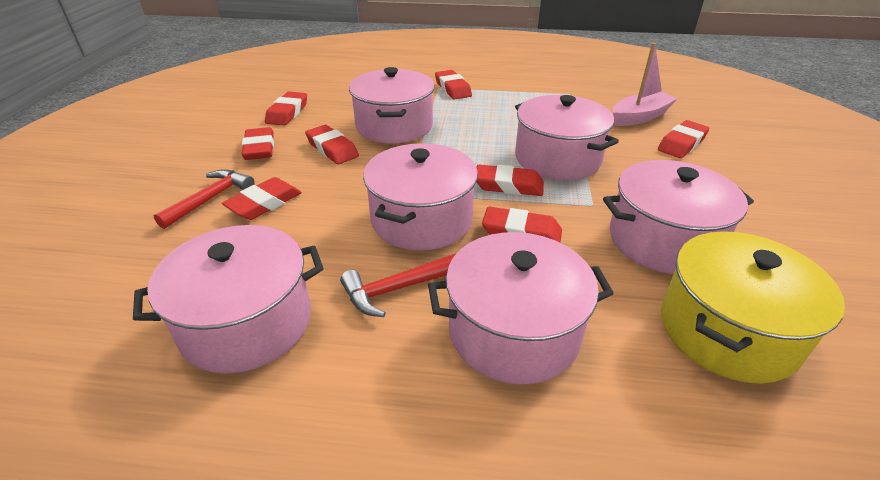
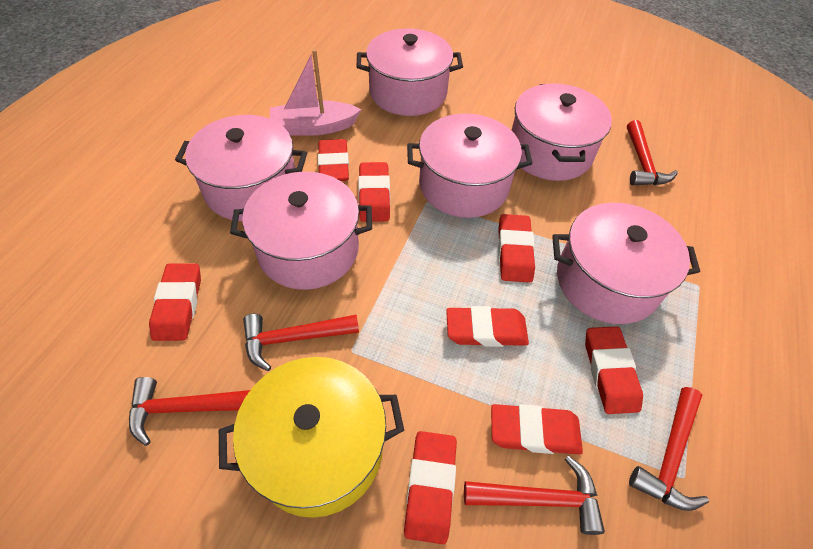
red hammer: 2 -> 5

